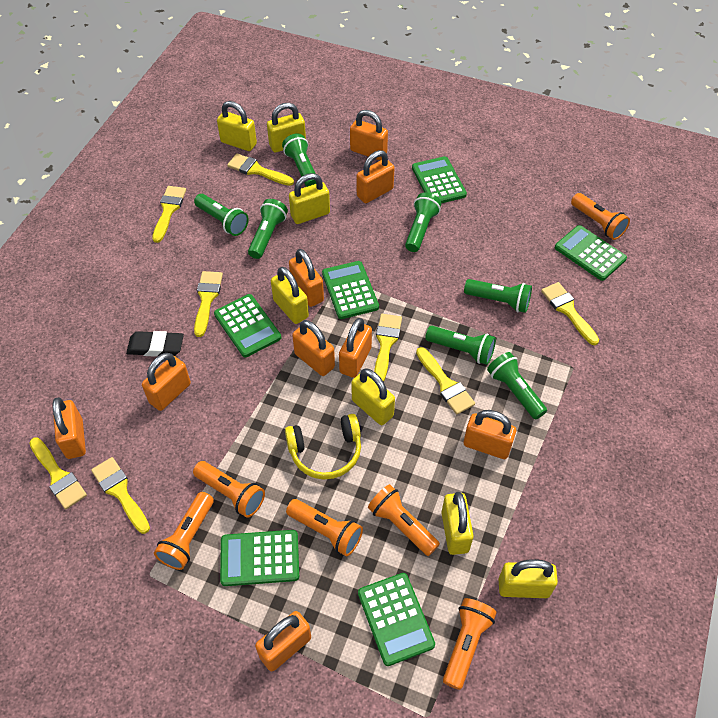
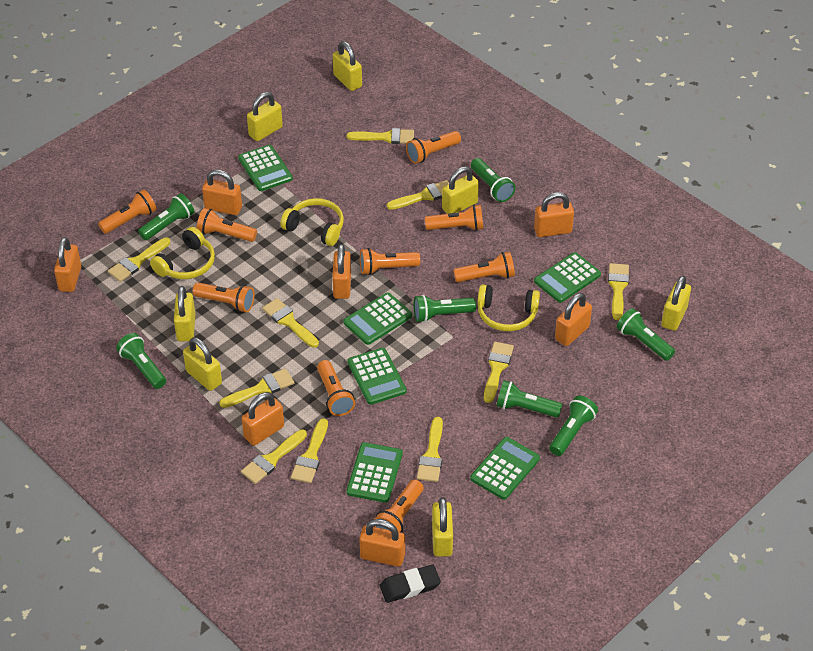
orange flashlight: 6 -> 9
orange padlock: 9 -> 7
yellow brush: 8 -> 10
yellow headphones: 1 -> 3

